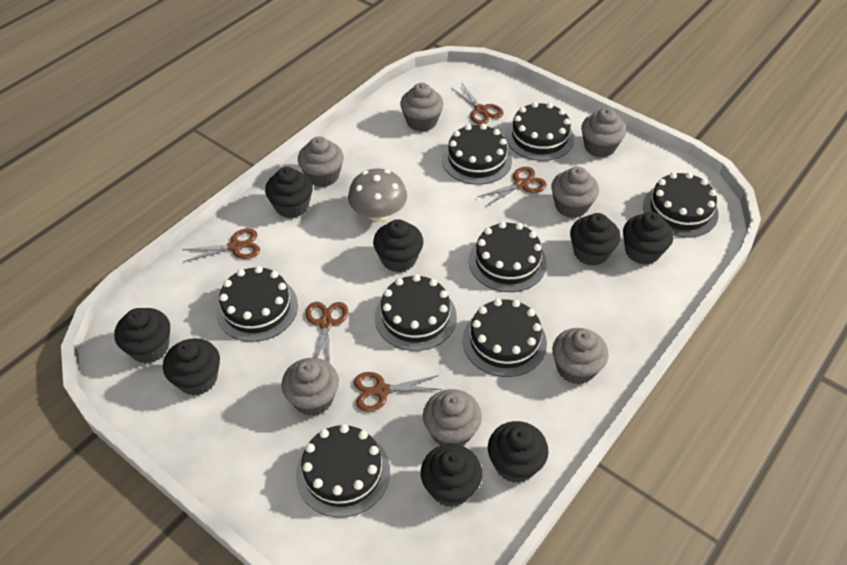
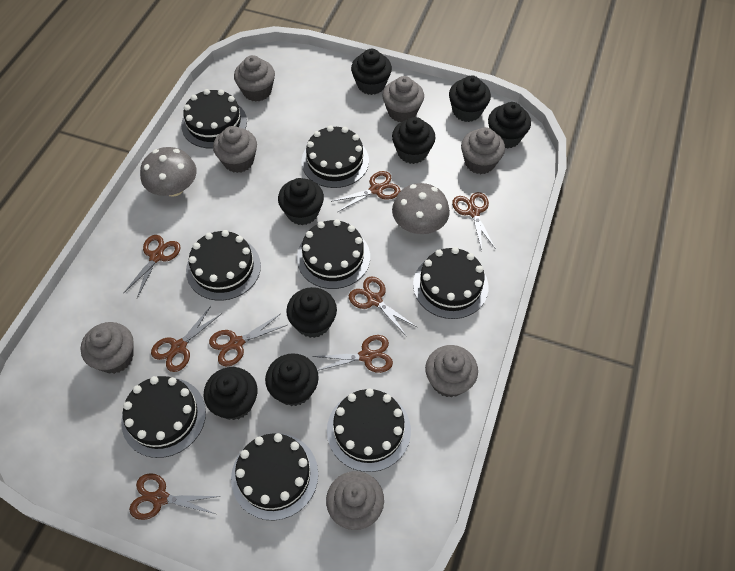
brown scissors: 5 -> 8
grey mushroom: 1 -> 2

